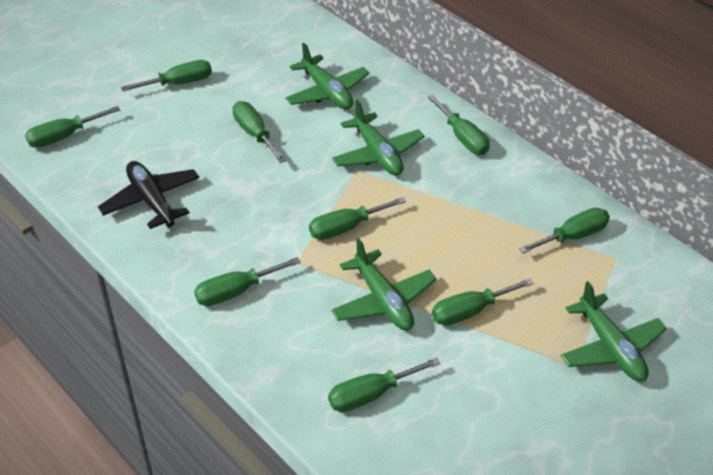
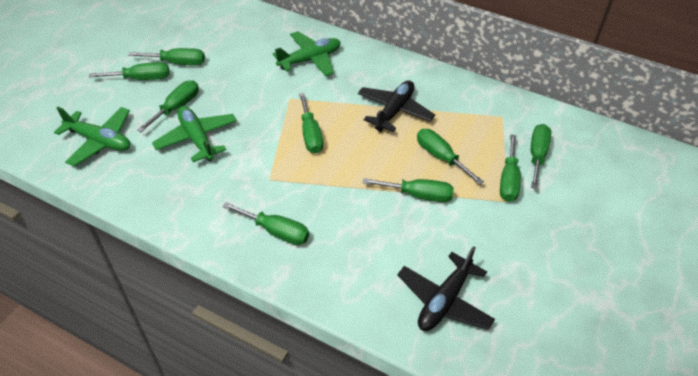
black plane: 1 -> 2
green plane: 4 -> 3

